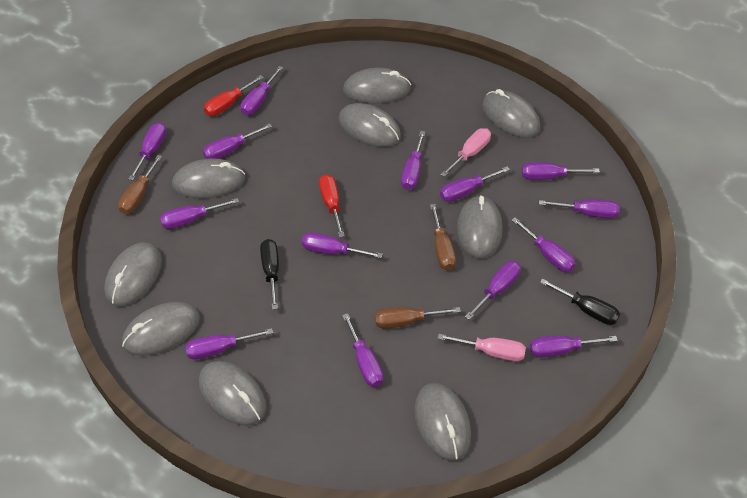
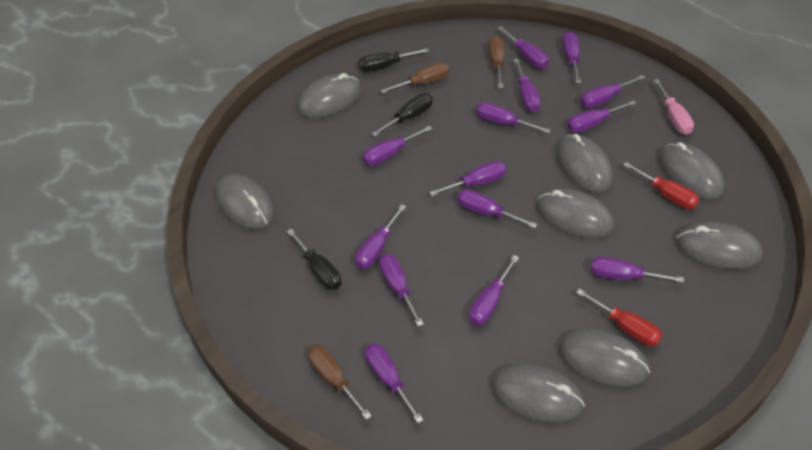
black screwdriver: 2 -> 3
grey mouse: 9 -> 8
pink screwdriver: 2 -> 1

